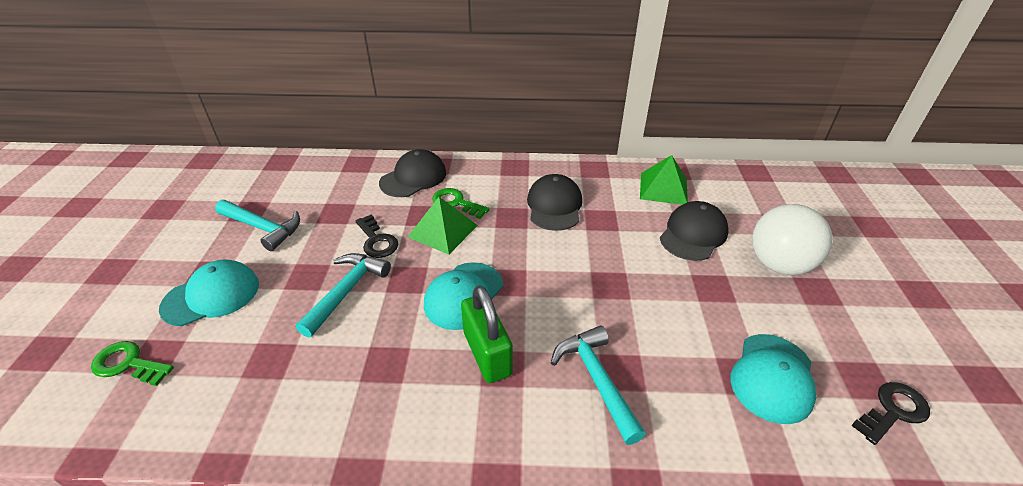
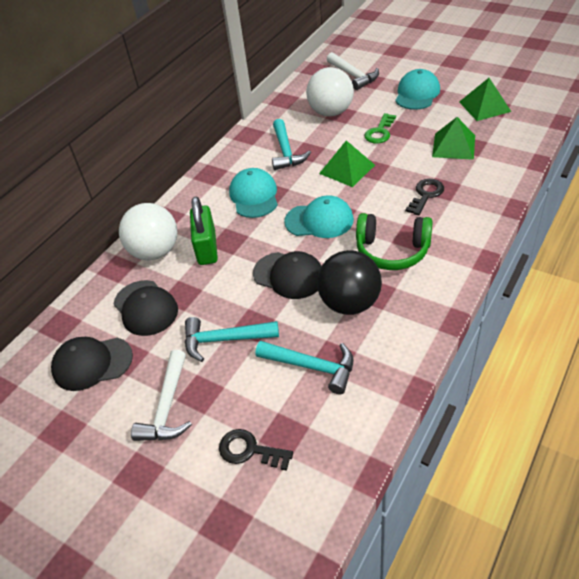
black ball: 0 -> 1
green headphones: 0 -> 1
green key: 2 -> 1
green pyramid: 2 -> 3
white ball: 1 -> 2
white hammer: 0 -> 2

